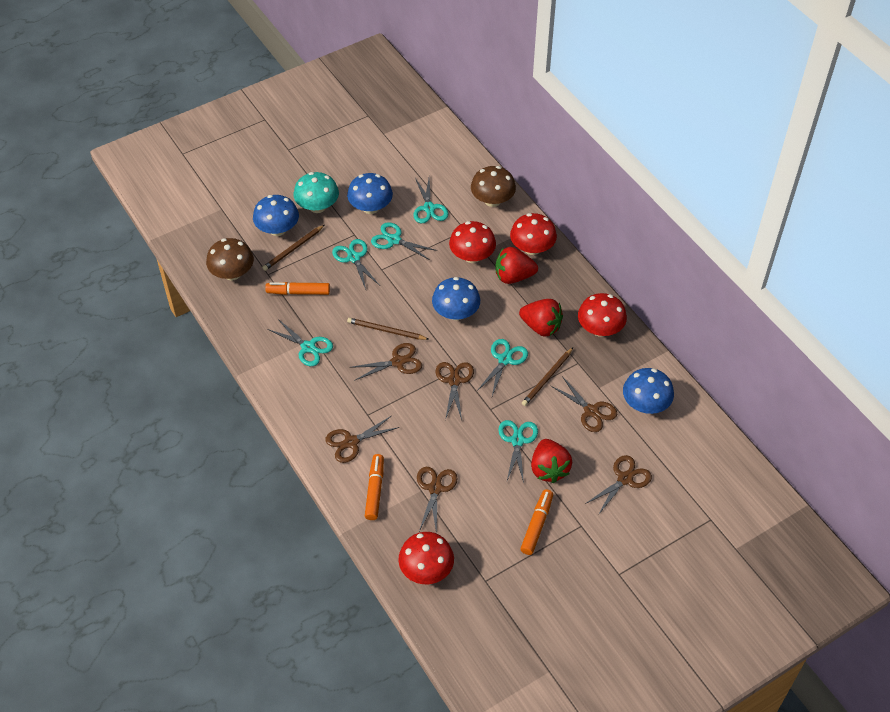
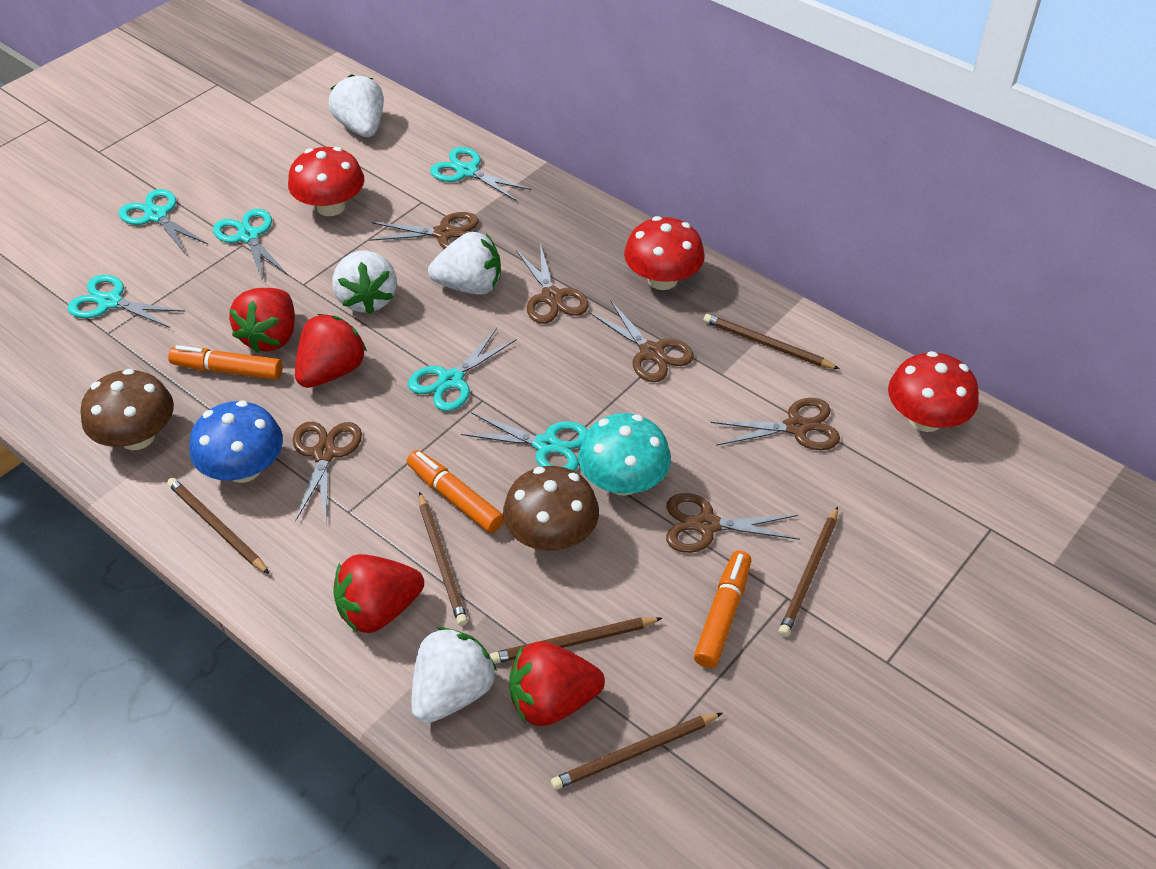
blue mushroom: 4 -> 1
brown pencil: 3 -> 6
red mushroom: 4 -> 3
red strawberry: 3 -> 4
white strawberry: 0 -> 4

